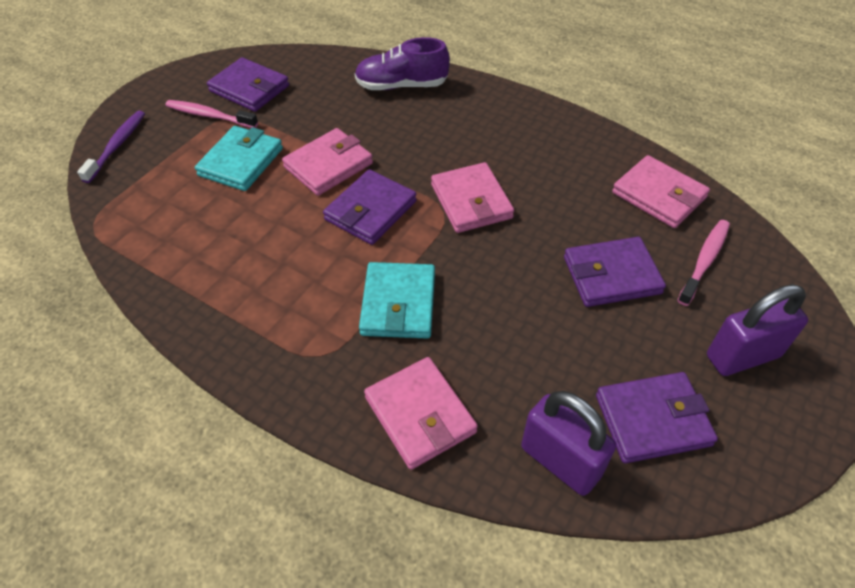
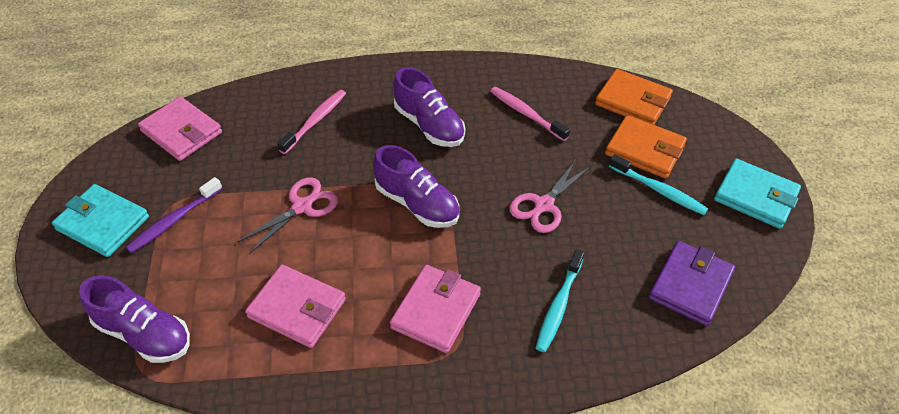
orange wallet: 0 -> 2
pink scissors: 0 -> 2
pink wallet: 4 -> 3
purple padlock: 2 -> 0
purple shoe: 1 -> 3
purple wallet: 4 -> 1
turquoise toothbrush: 0 -> 2

